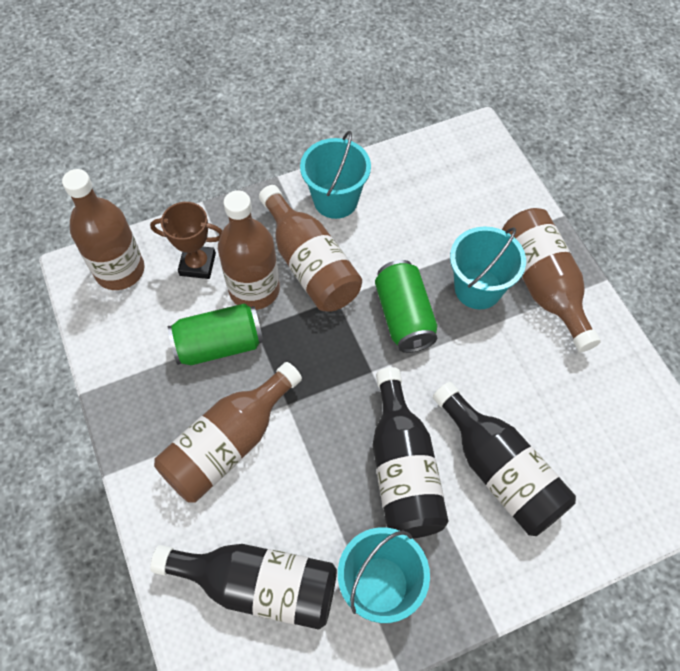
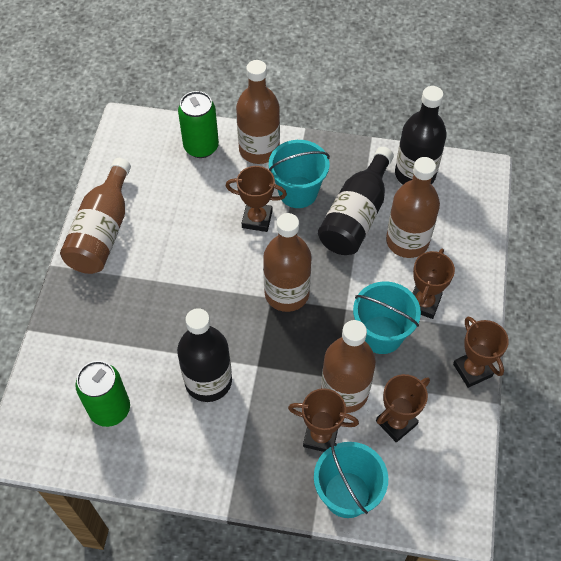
brown trophy: 1 -> 5

